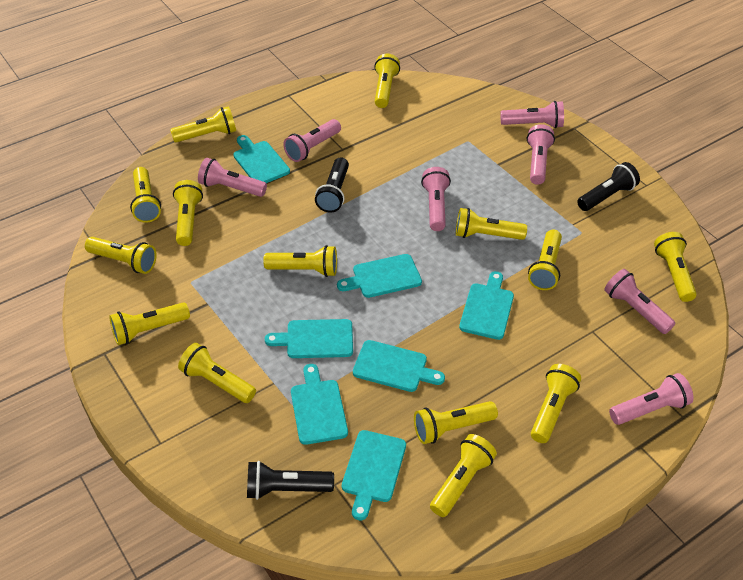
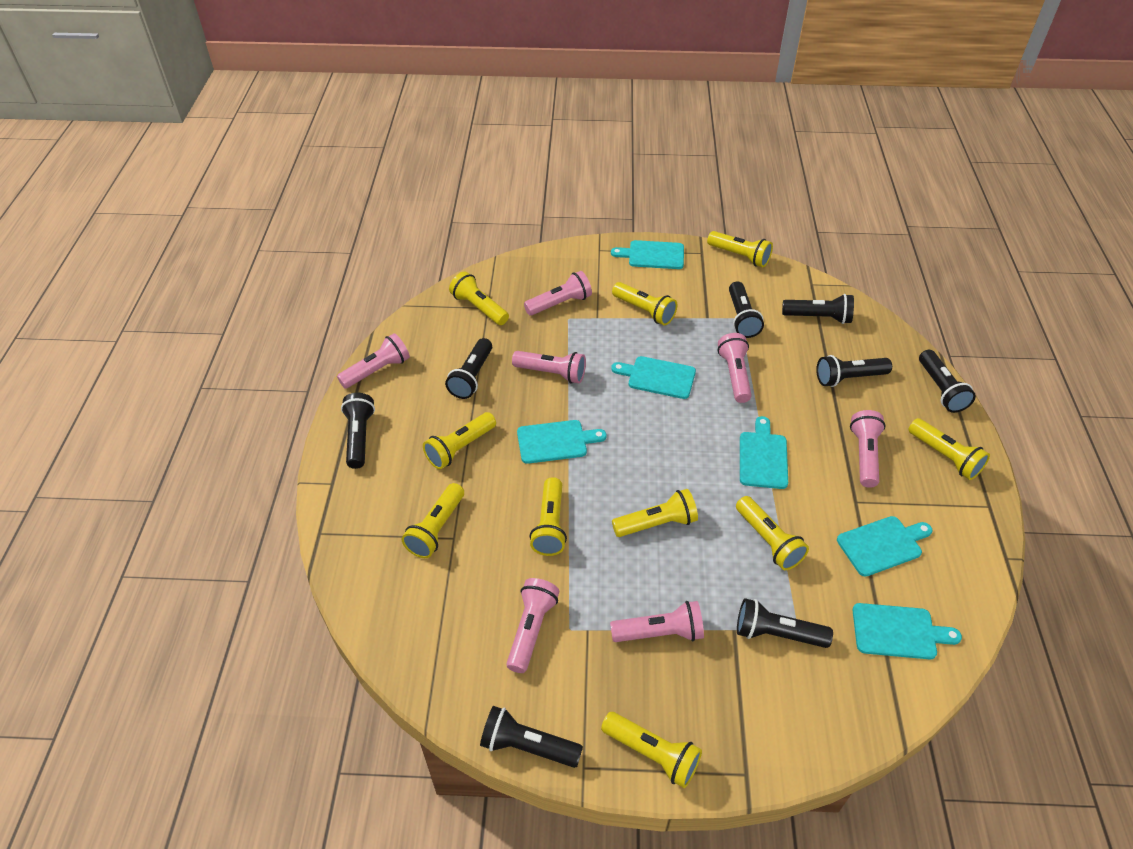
black flashlight: 3 -> 8
turquoise cutting board: 7 -> 6
yellow flashlight: 14 -> 10

